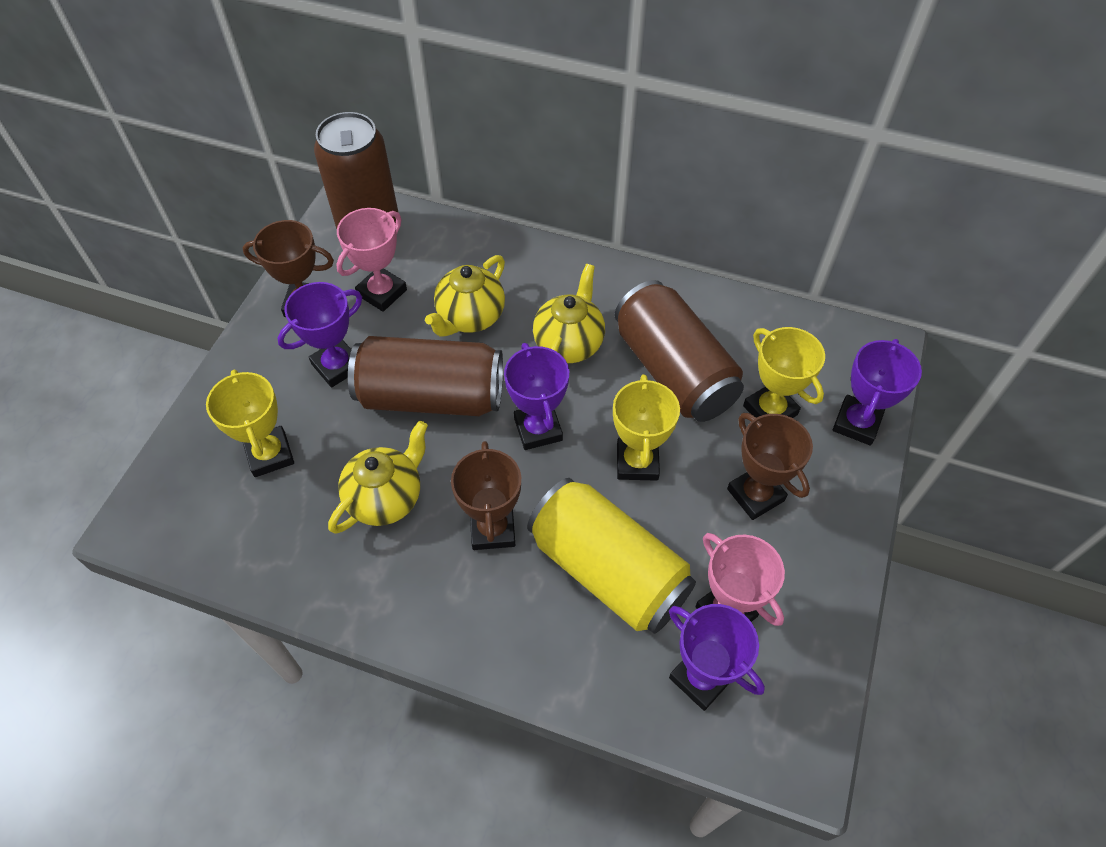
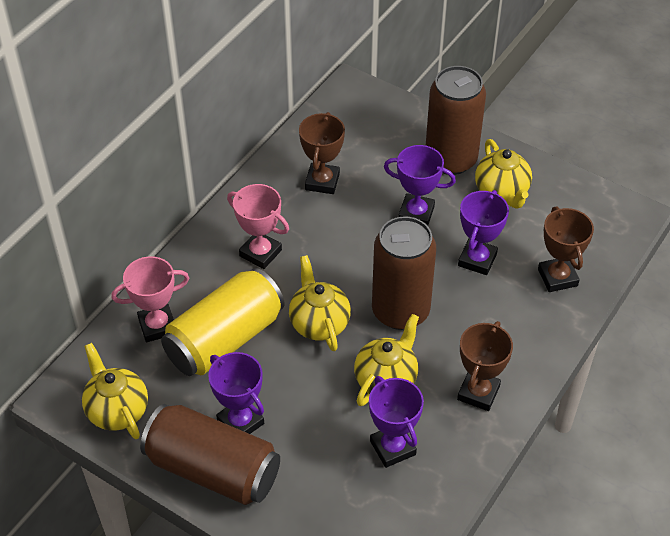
yellow teapot: 3 -> 4
yellow trophy: 3 -> 0

